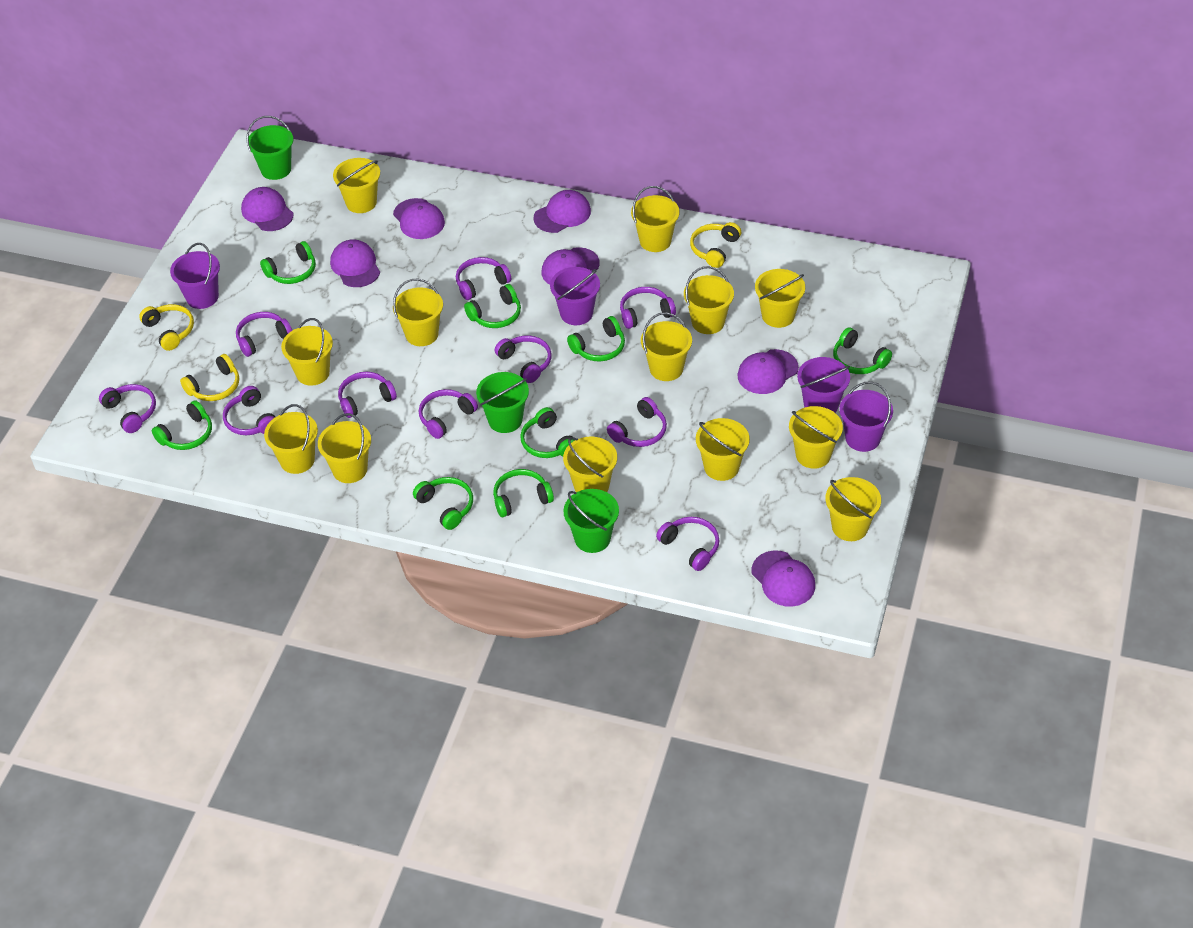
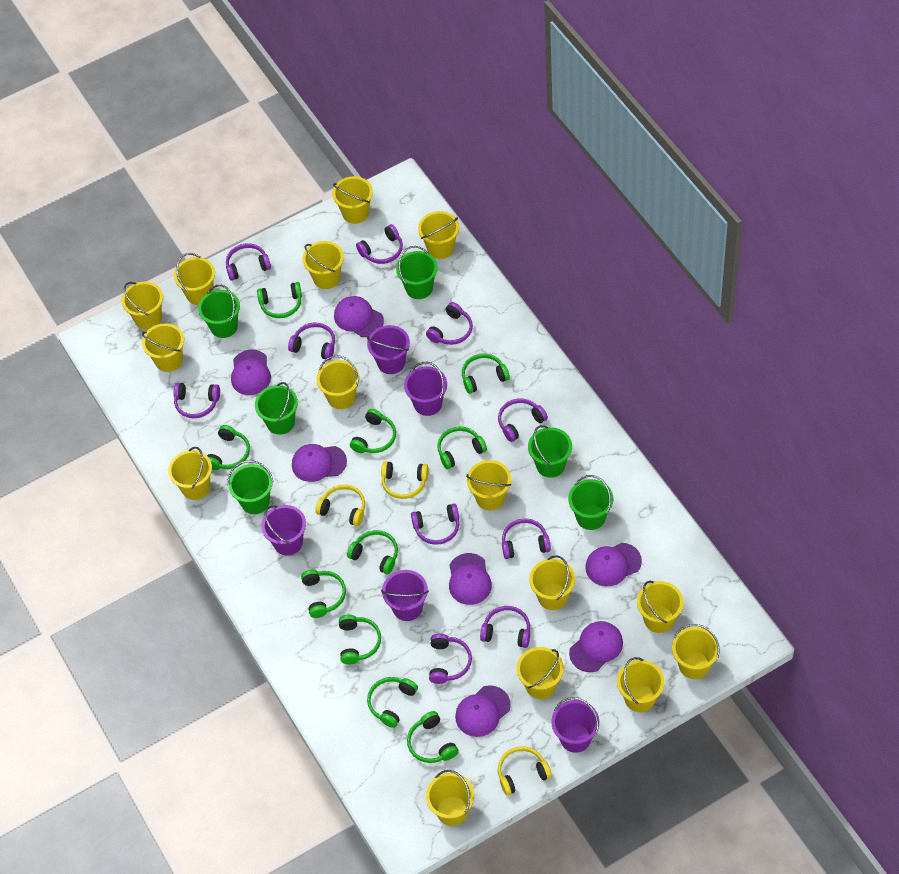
green bucket: 3 -> 6
green headphones: 8 -> 10
purple bucket: 4 -> 5
yellow bucket: 13 -> 15

